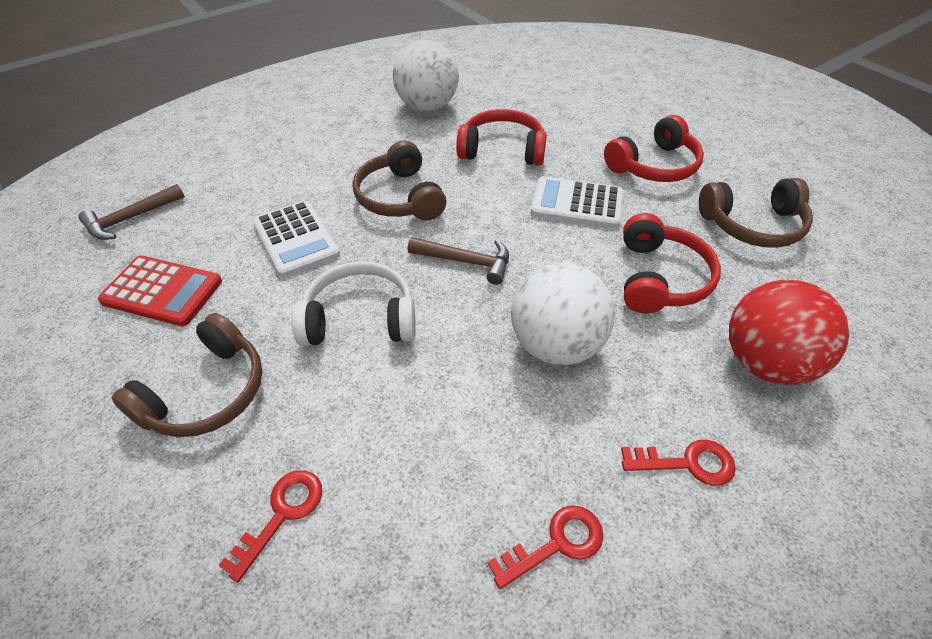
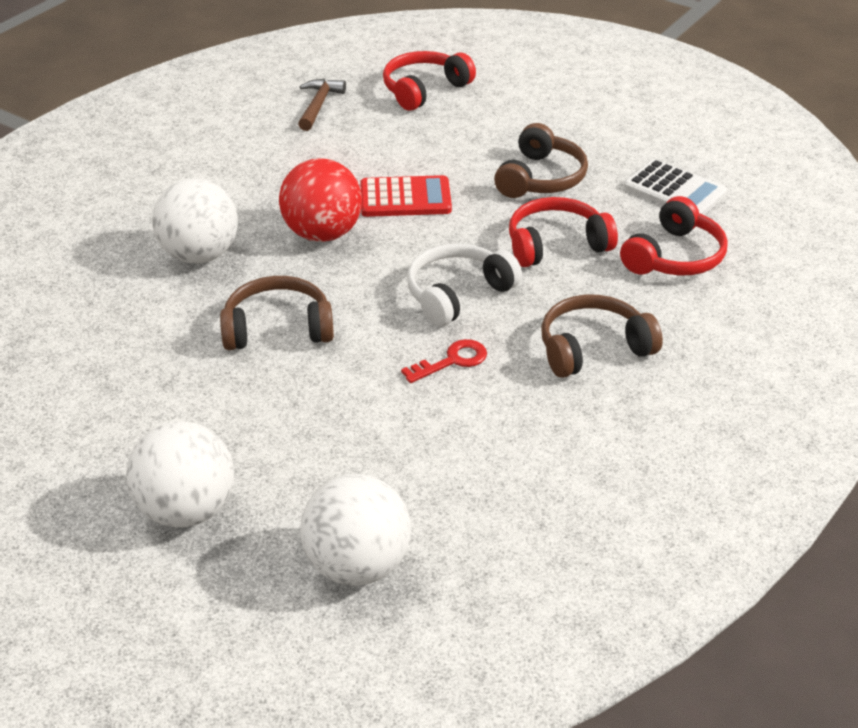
brown hammer: 2 -> 1
red key: 3 -> 1
white ball: 2 -> 3
white calculator: 2 -> 1

